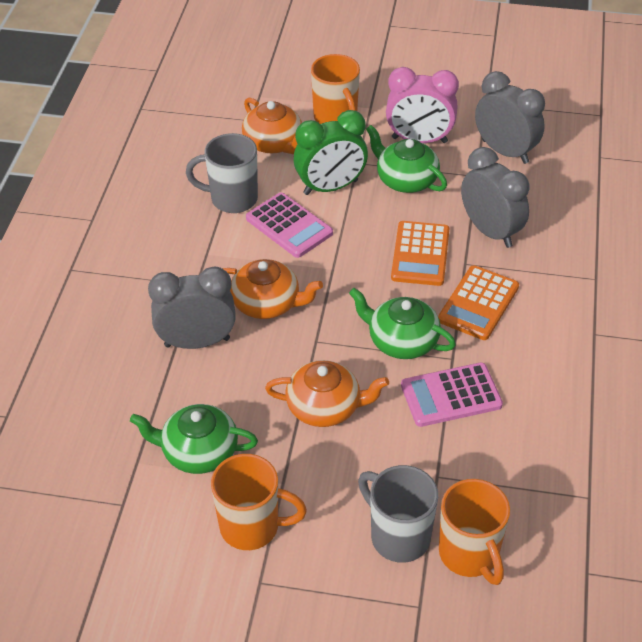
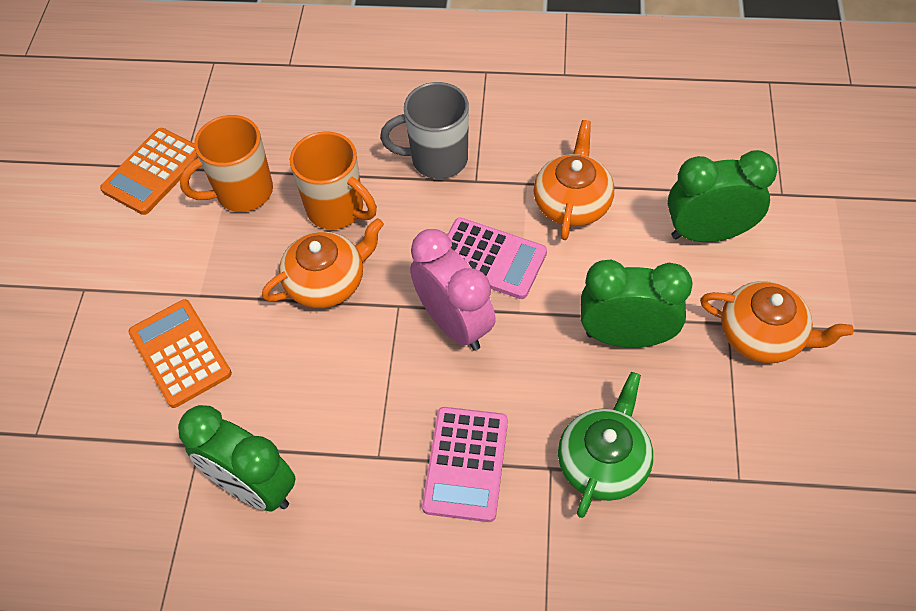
green clock: 1 -> 3
green teapot: 3 -> 1
grey clock: 3 -> 0
grey mug: 2 -> 1
orange mug: 3 -> 2

